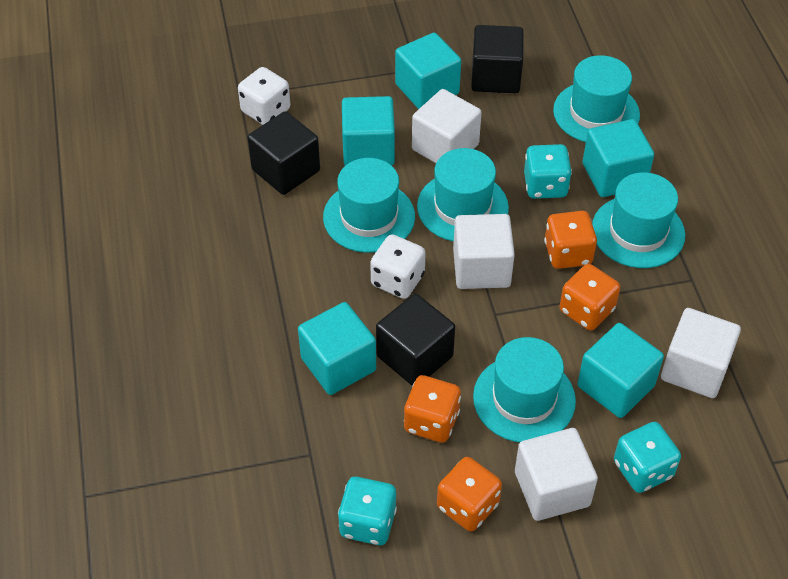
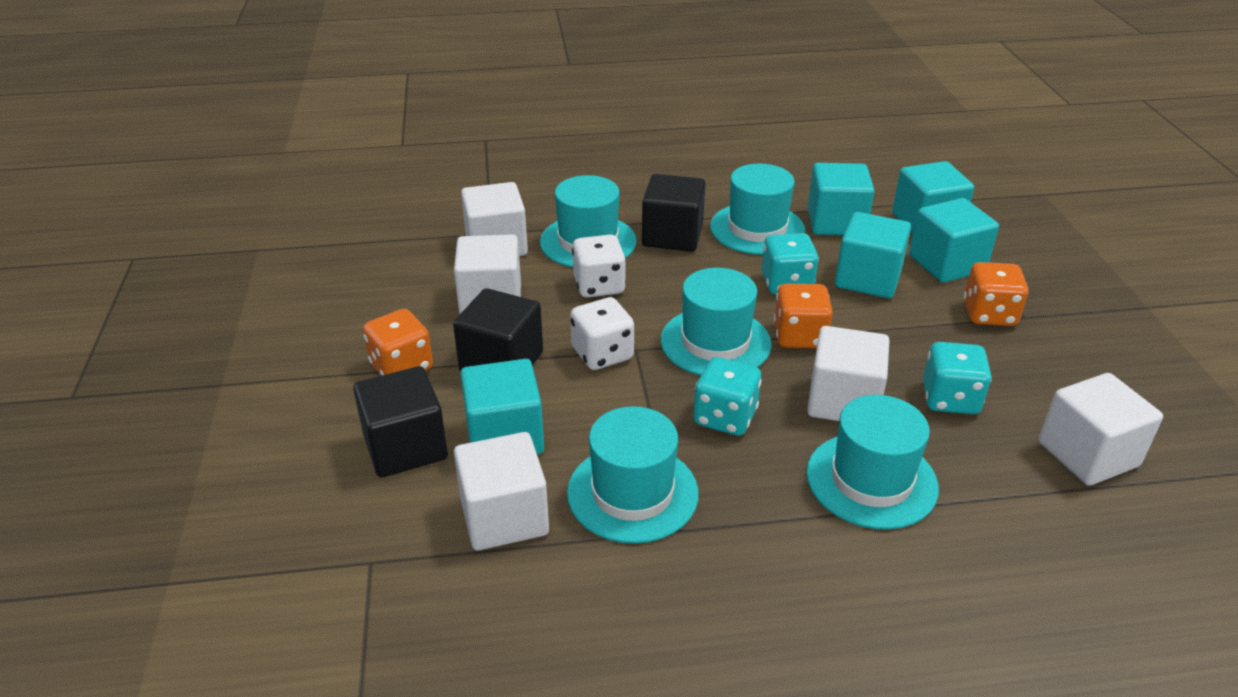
orange dice: 4 -> 3
white cube: 4 -> 5

